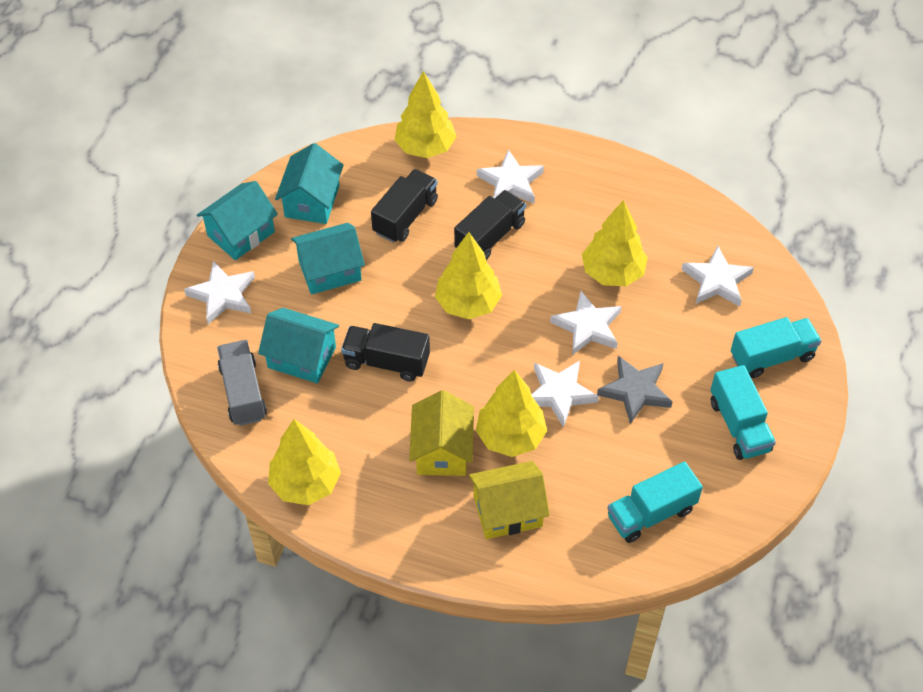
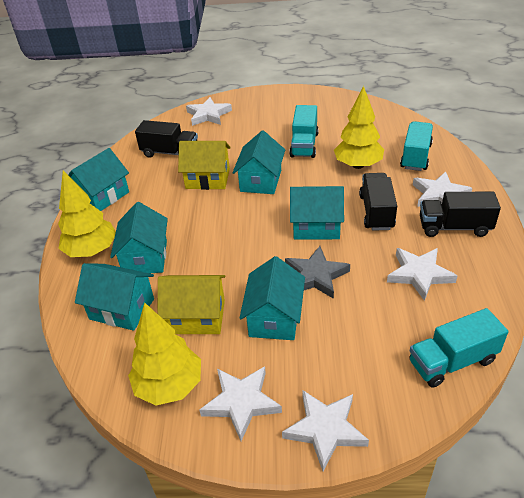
grey truck: 1 -> 0
turquoise house: 4 -> 6
yellow tree: 5 -> 3

